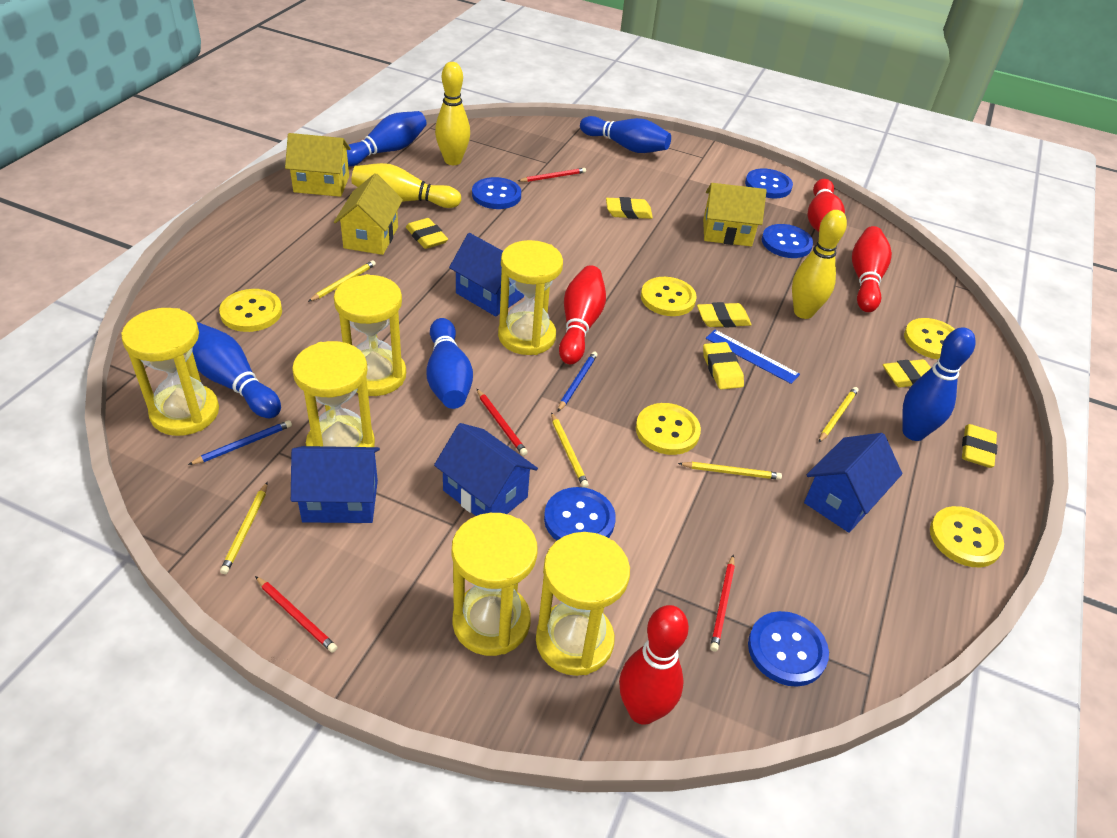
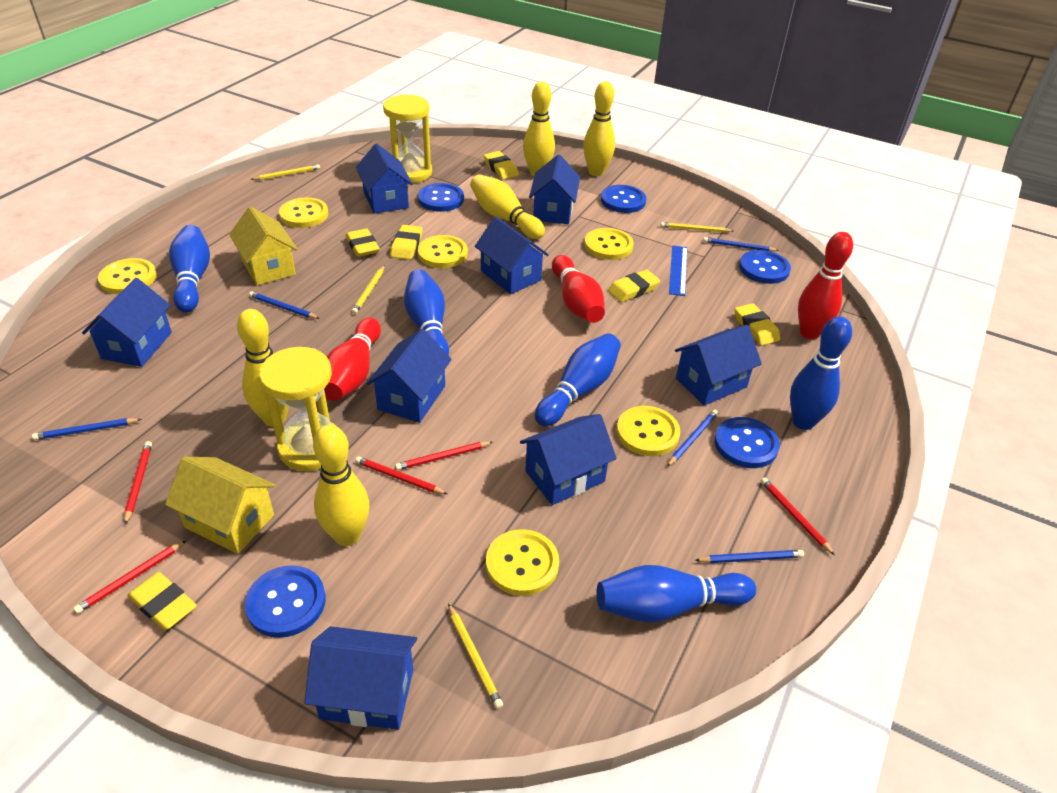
blue house: 4 -> 8
blue pencil: 2 -> 5
red bowling pin: 4 -> 3
red pencil: 4 -> 5
yellow bowling pin: 3 -> 5
yellow button: 5 -> 6
yellow hourglass: 6 -> 2
yellow house: 3 -> 2
yellow pencil: 5 -> 4

